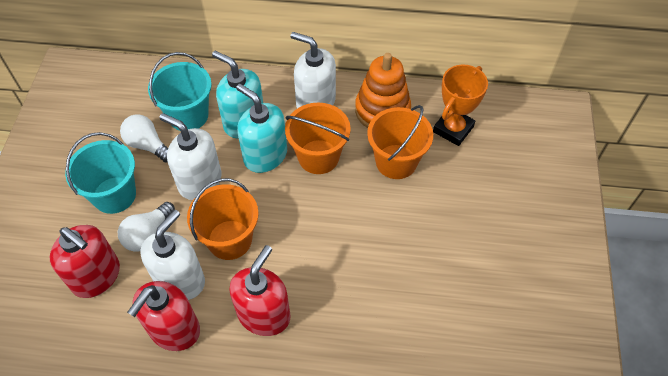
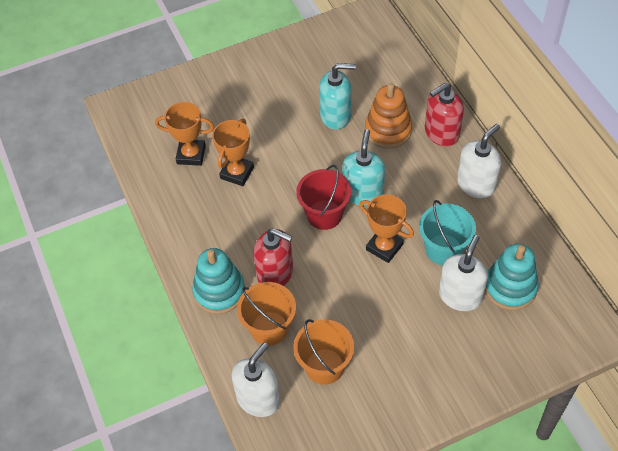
orange bucket: 3 -> 2
orange trophy: 1 -> 3
red bucket: 0 -> 1
red soap dispenser: 3 -> 2
turquoise bucket: 2 -> 1
turquoise stacking toy: 0 -> 2
white light bulb: 2 -> 0

